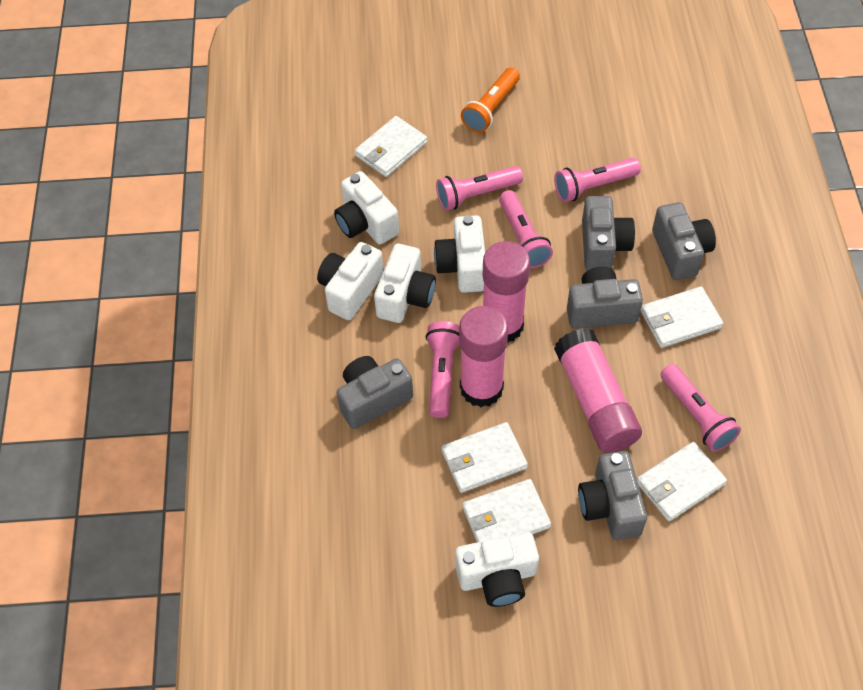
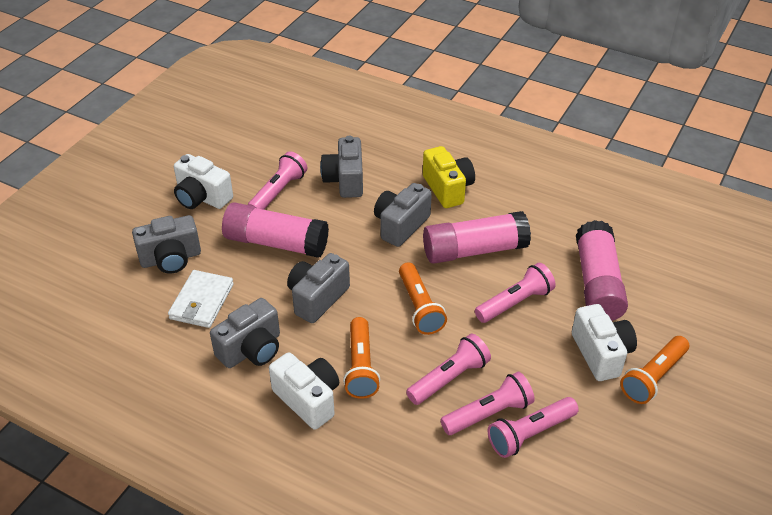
orange flashlight: 1 -> 3
white camera: 5 -> 3
white wallet: 5 -> 1
yellow camera: 0 -> 1

